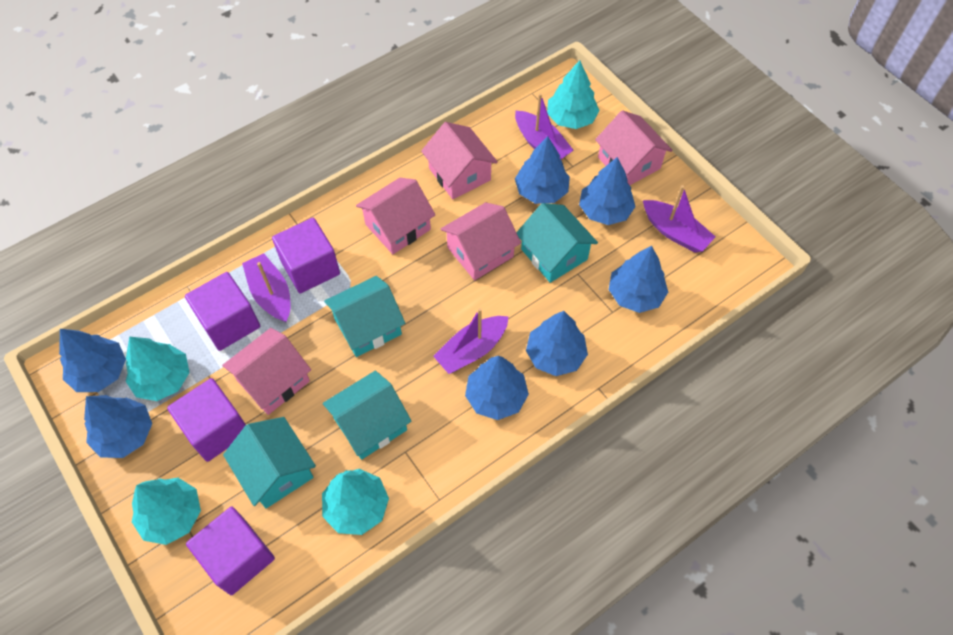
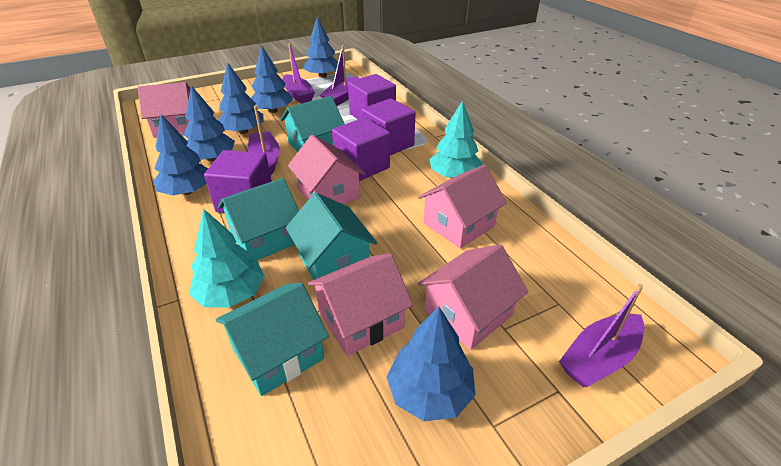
blue tree: 7 -> 6
turquoise tree: 4 -> 2

